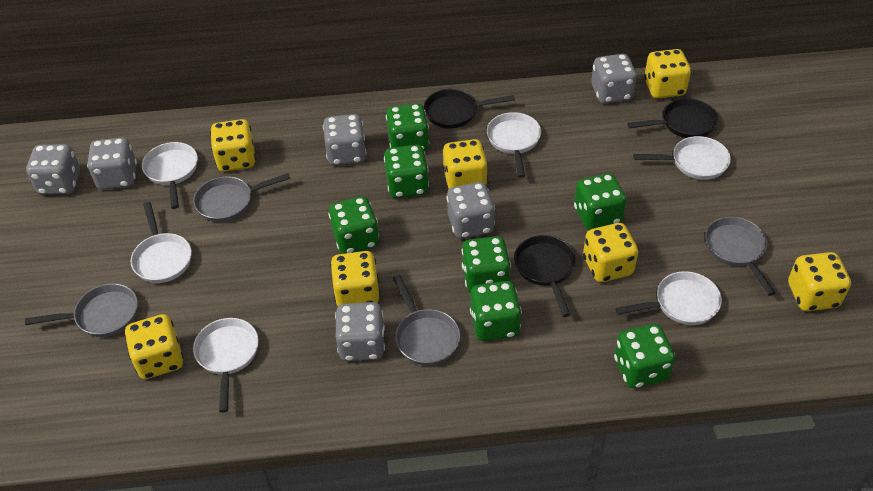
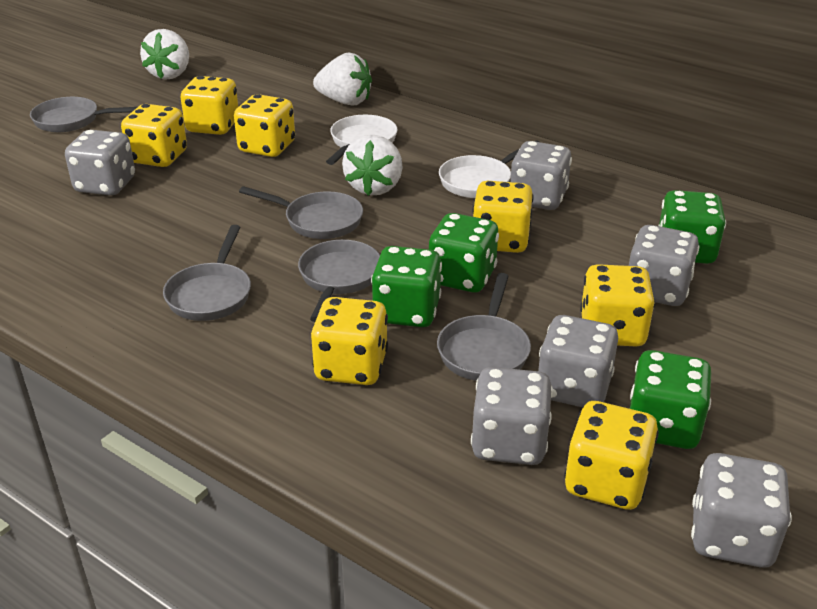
black pan: 3 -> 0
green dice: 7 -> 4
grey pan: 4 -> 5
white pan: 6 -> 2
white strawberry: 0 -> 3

